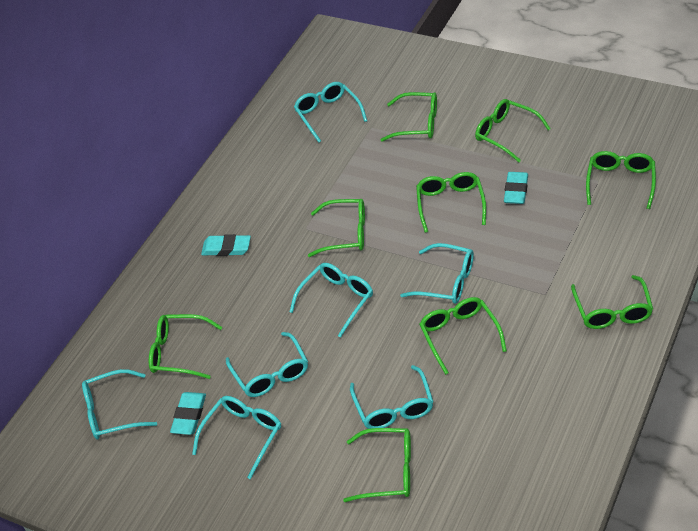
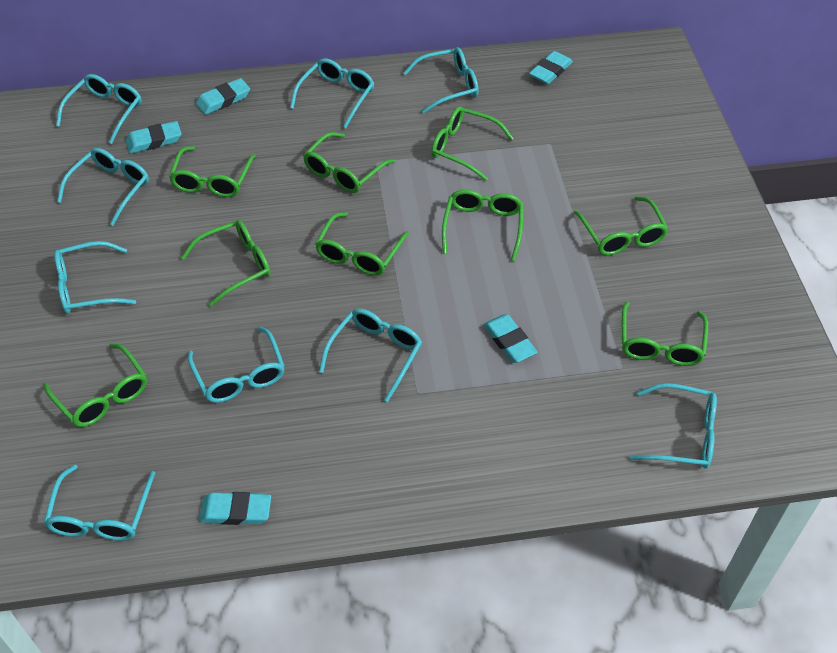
turquoise eraser: 3 -> 5
turquoise glasses: 7 -> 9

